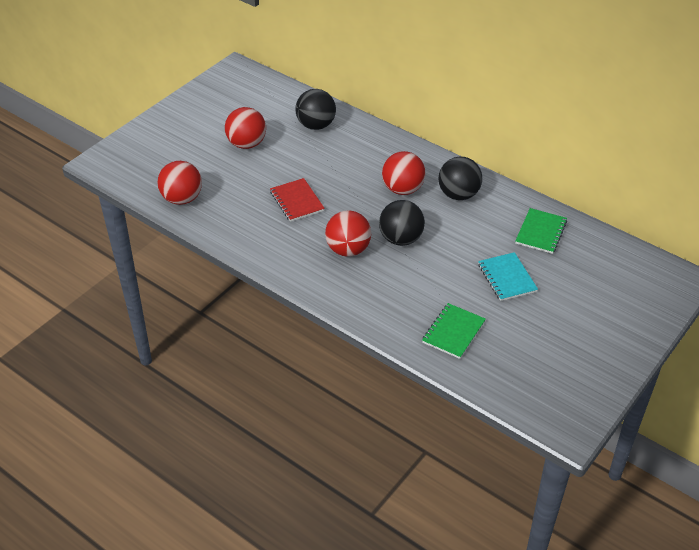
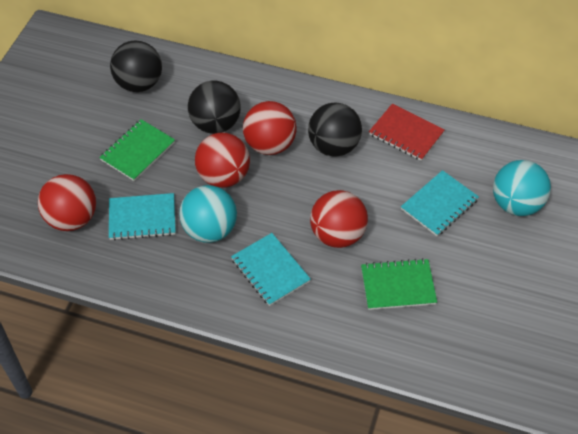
turquoise ball: 0 -> 2
turquoise notebook: 1 -> 3

